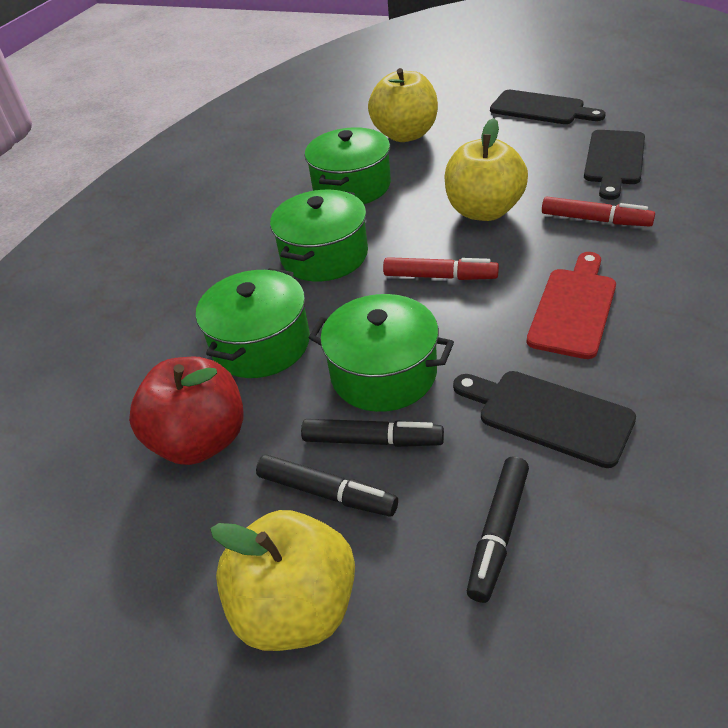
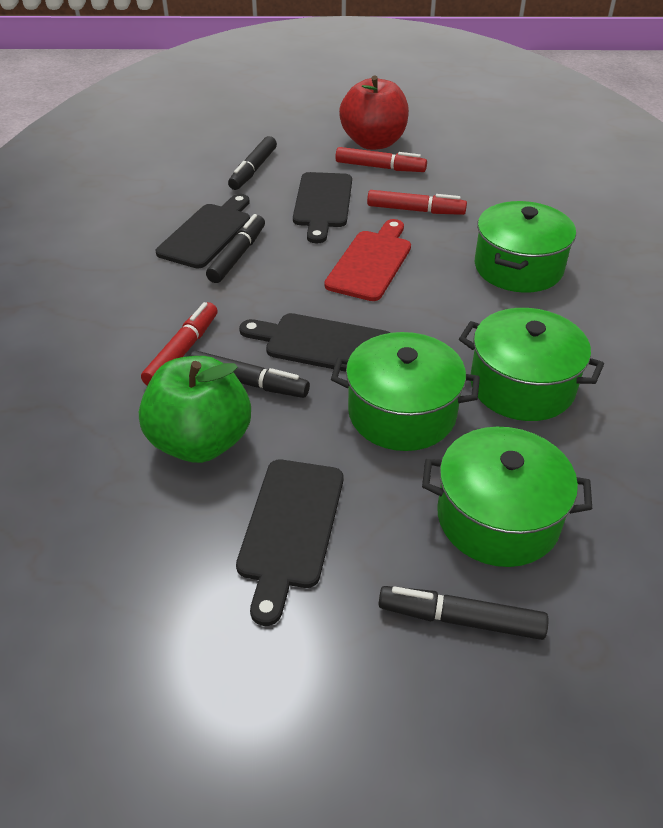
black cutting board: 3 -> 4
black marker: 3 -> 4
green apple: 0 -> 1
red marker: 2 -> 3
yellow apple: 3 -> 0

